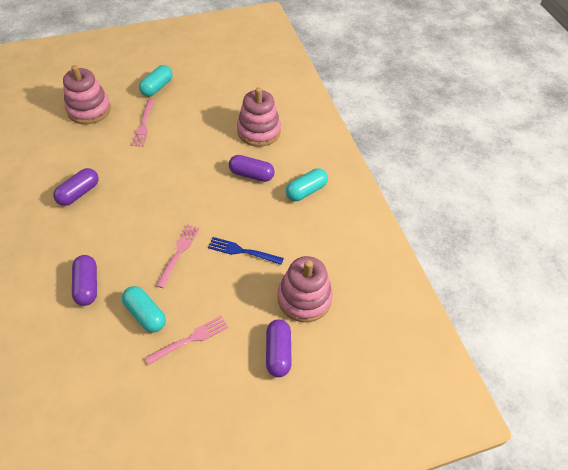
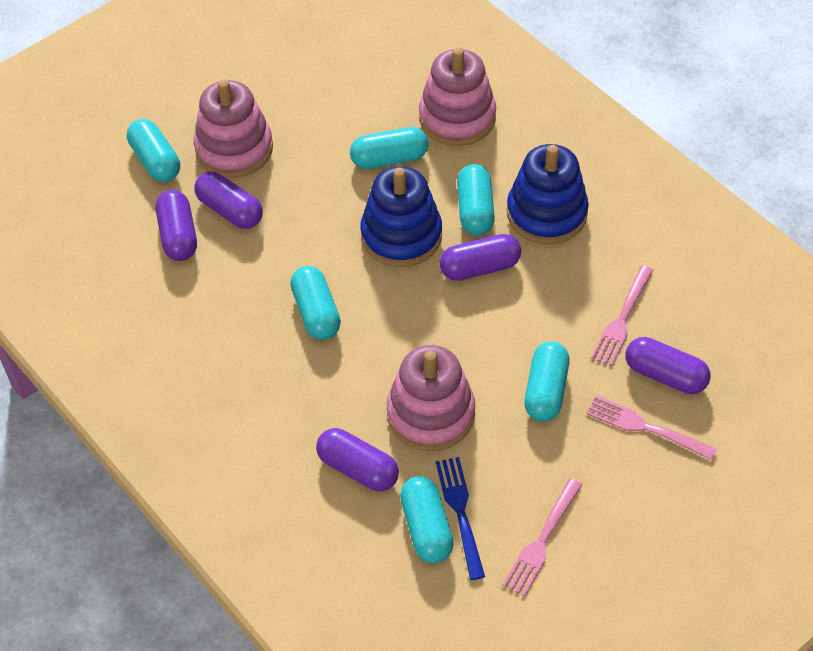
blue stacking toy: 0 -> 2
purple capsule: 4 -> 5
turquoise capsule: 3 -> 6

